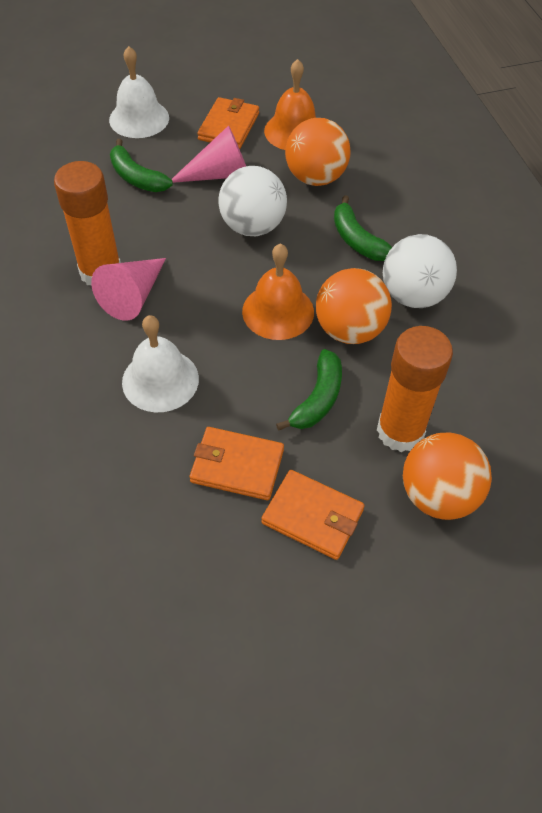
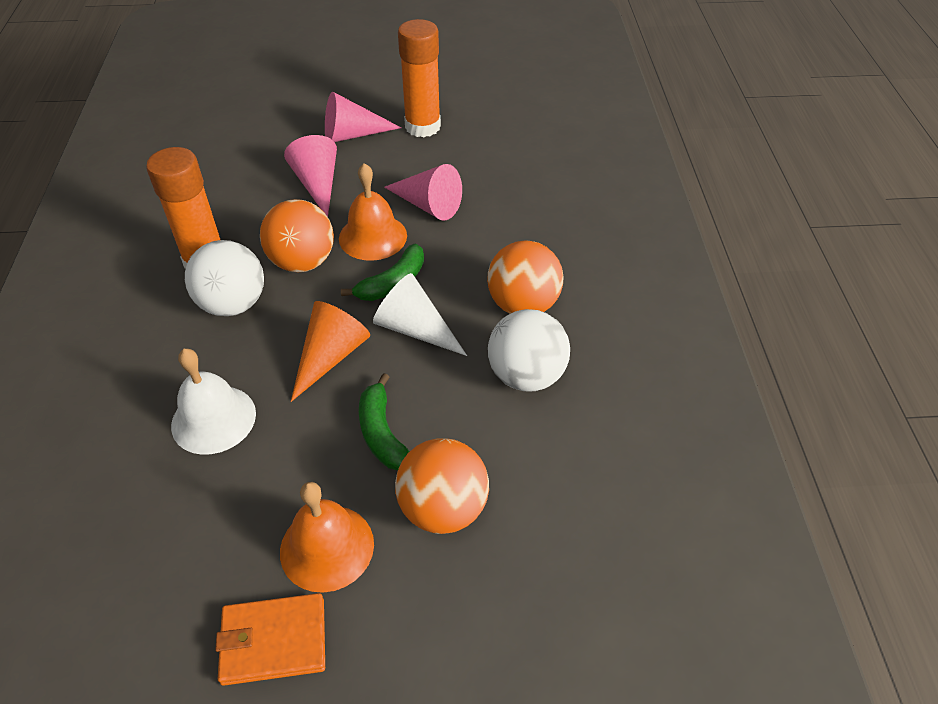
green banana: 3 -> 2
orange cone: 0 -> 1
orange wallet: 3 -> 1
pink cone: 2 -> 3
white bell: 2 -> 1
white cone: 0 -> 1

